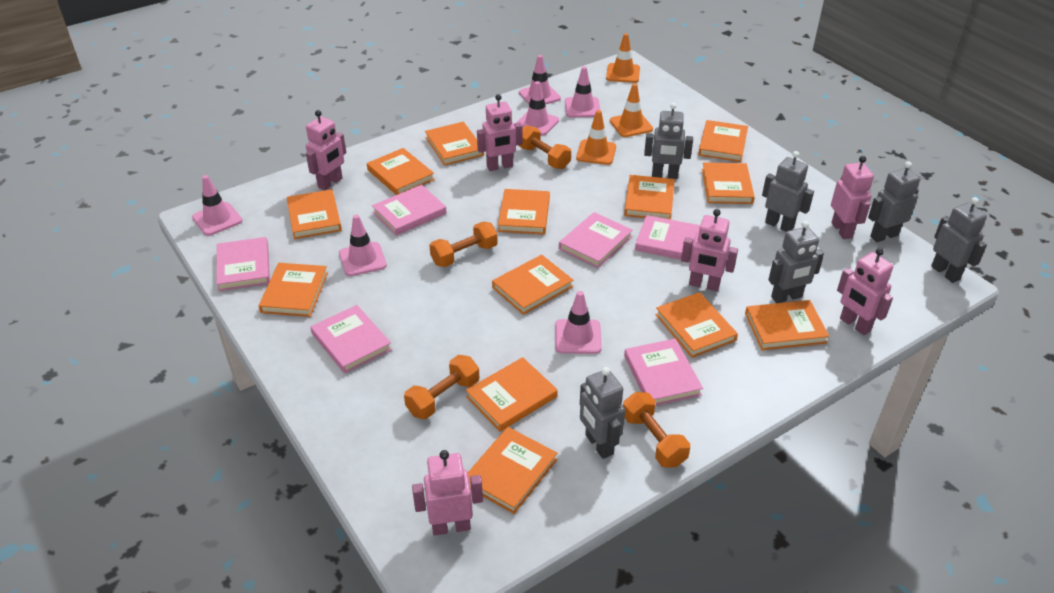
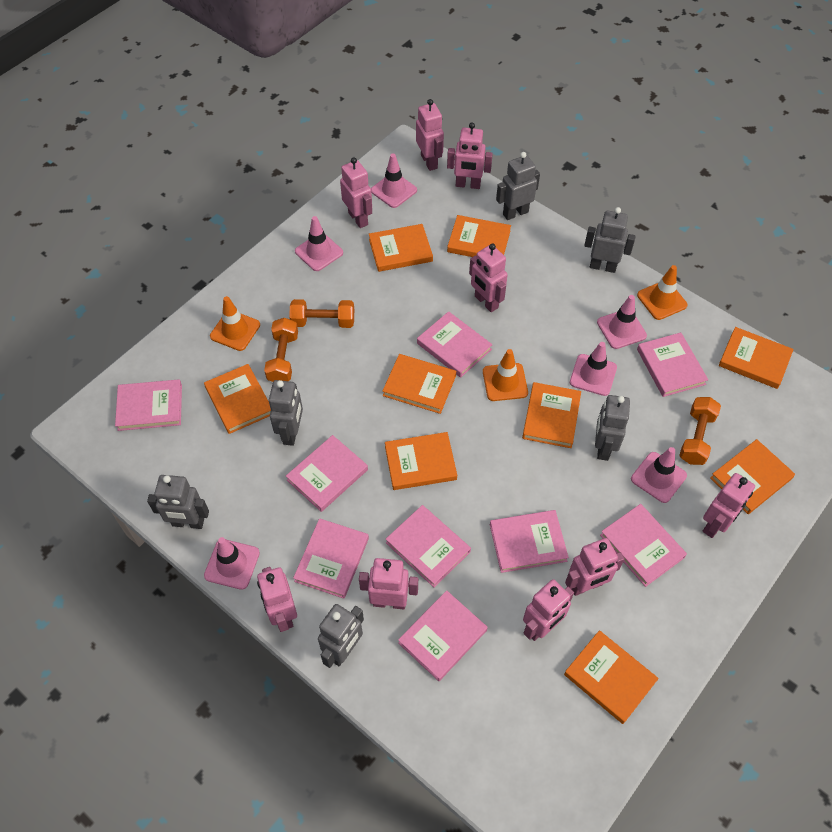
orange book: 13 -> 9
orange dumbbell: 4 -> 3
pink book: 6 -> 9
pink robot: 6 -> 9

